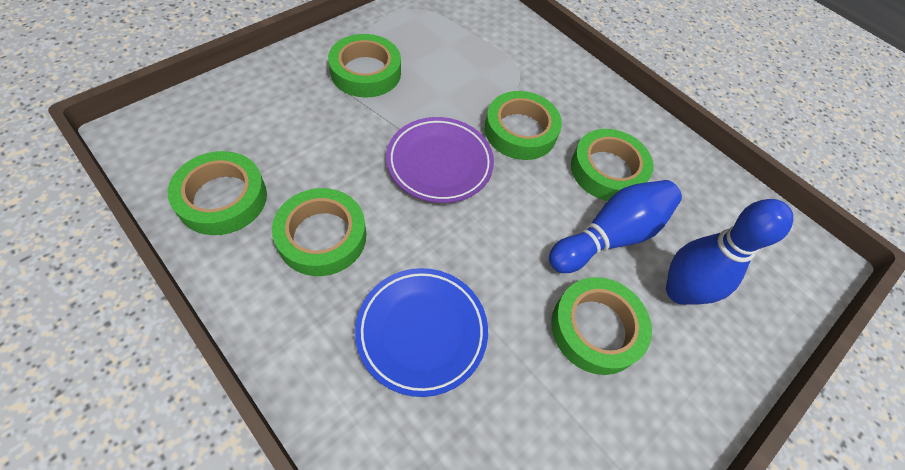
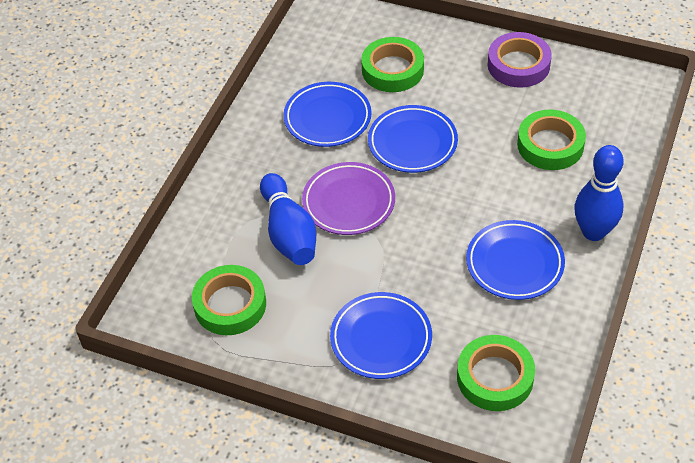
blue plate: 1 -> 4
green tape: 6 -> 4
purple tape: 0 -> 1

